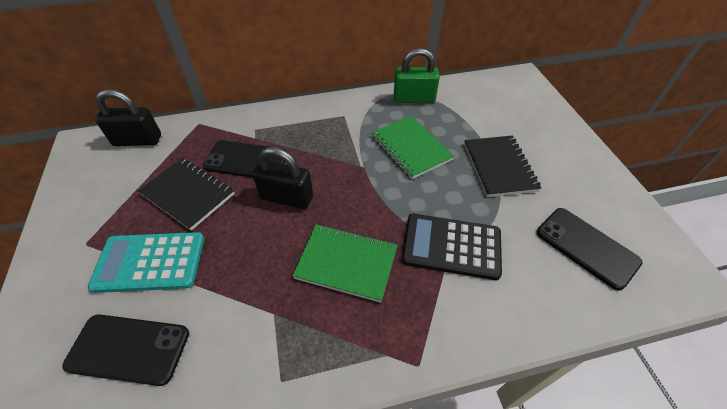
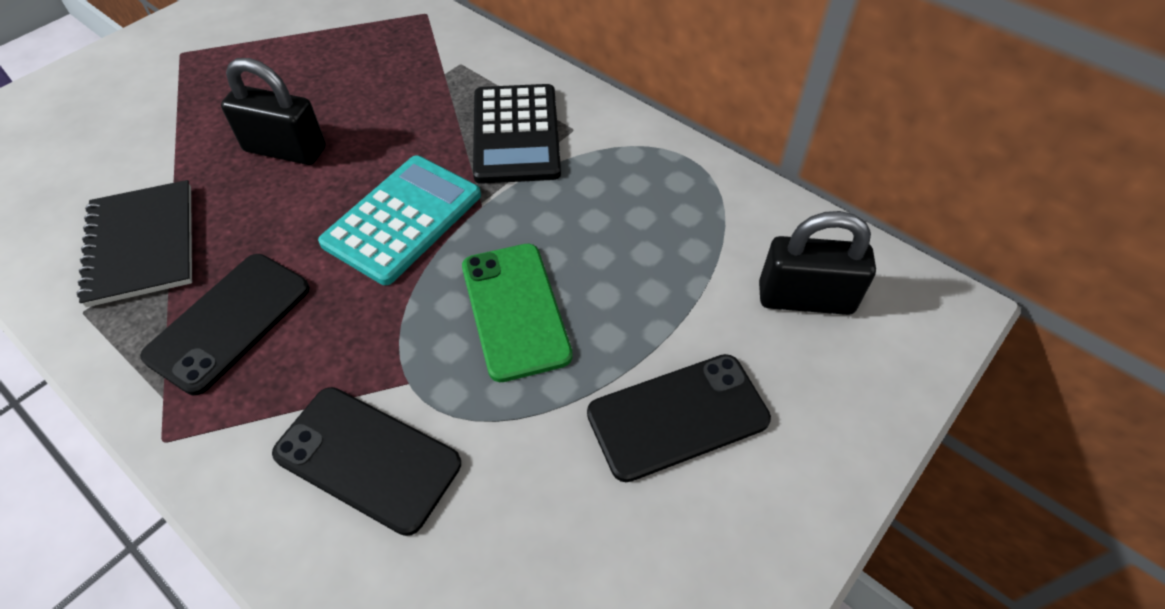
black notebook: 2 -> 1
green notebook: 2 -> 0
green padlock: 1 -> 0
green phone: 0 -> 1

